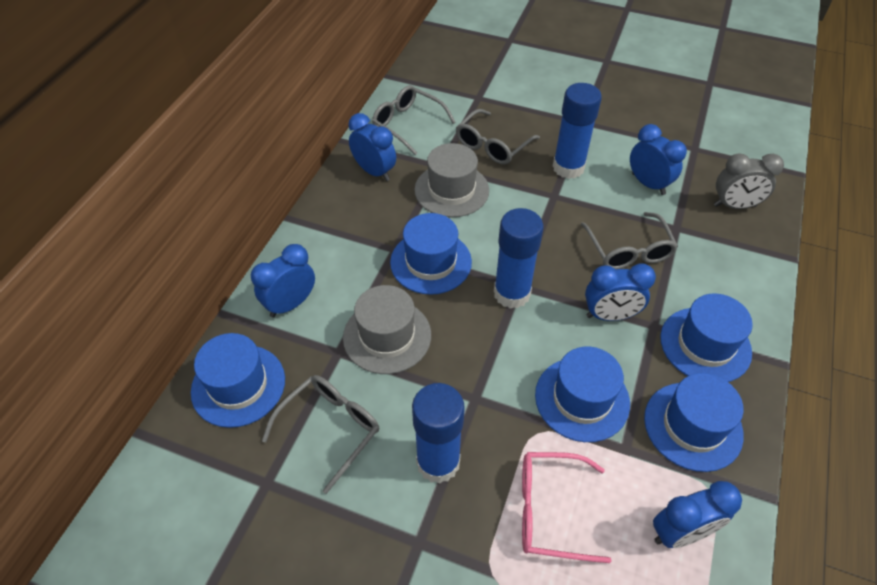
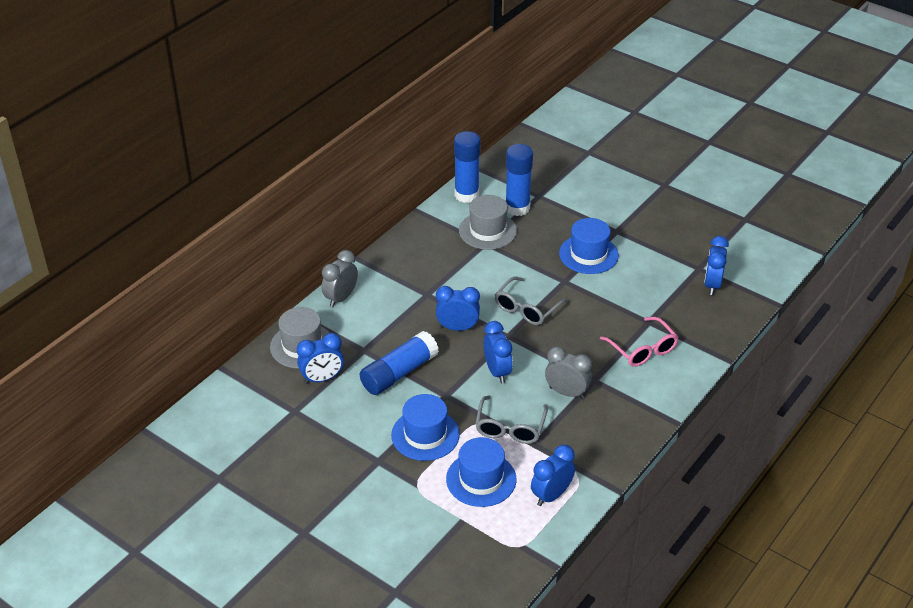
blue hat: 5 -> 3
grey clock: 1 -> 2
grey glasses: 4 -> 2

